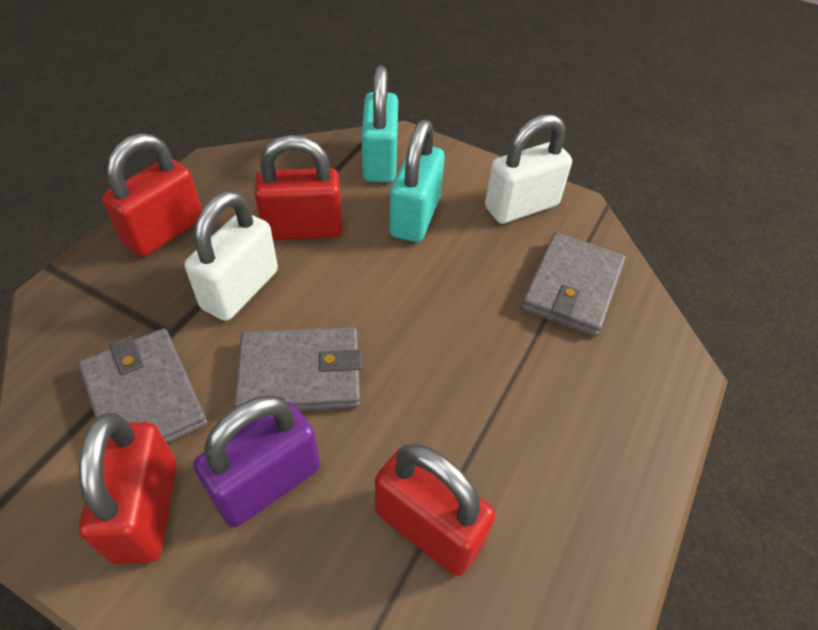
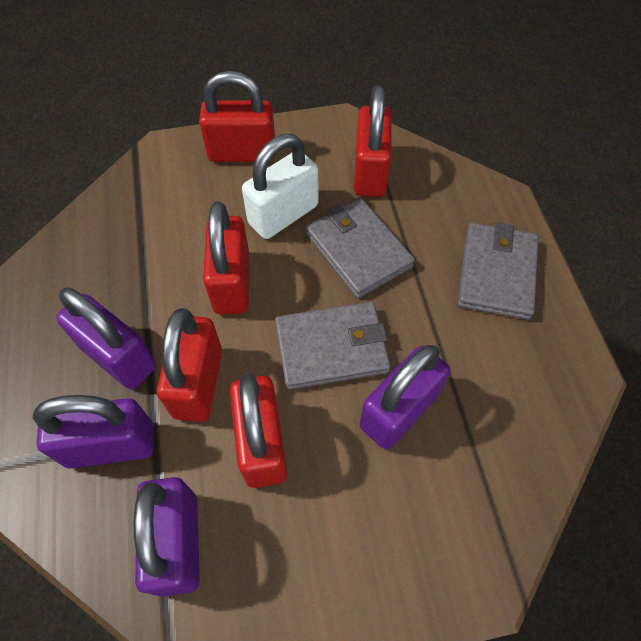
purple padlock: 1 -> 4
red padlock: 4 -> 5
turquoise padlock: 2 -> 0
white padlock: 2 -> 1

